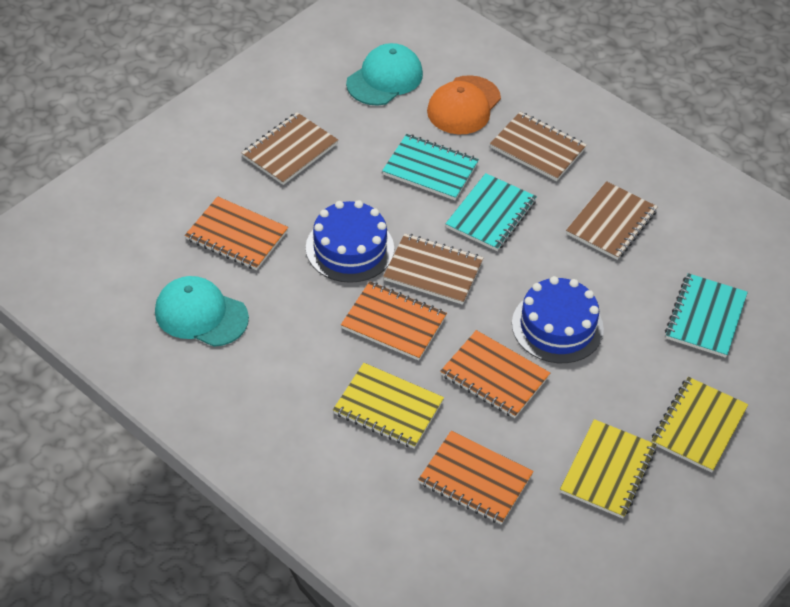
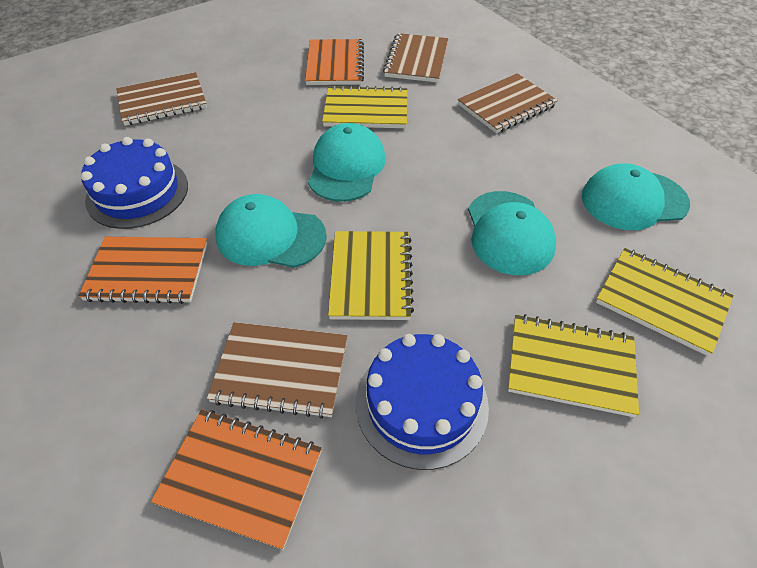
orange cap: 1 -> 0
orange notebook: 4 -> 3
turquoise cap: 2 -> 4
turquoise notebook: 3 -> 0
yellow notebook: 3 -> 4

